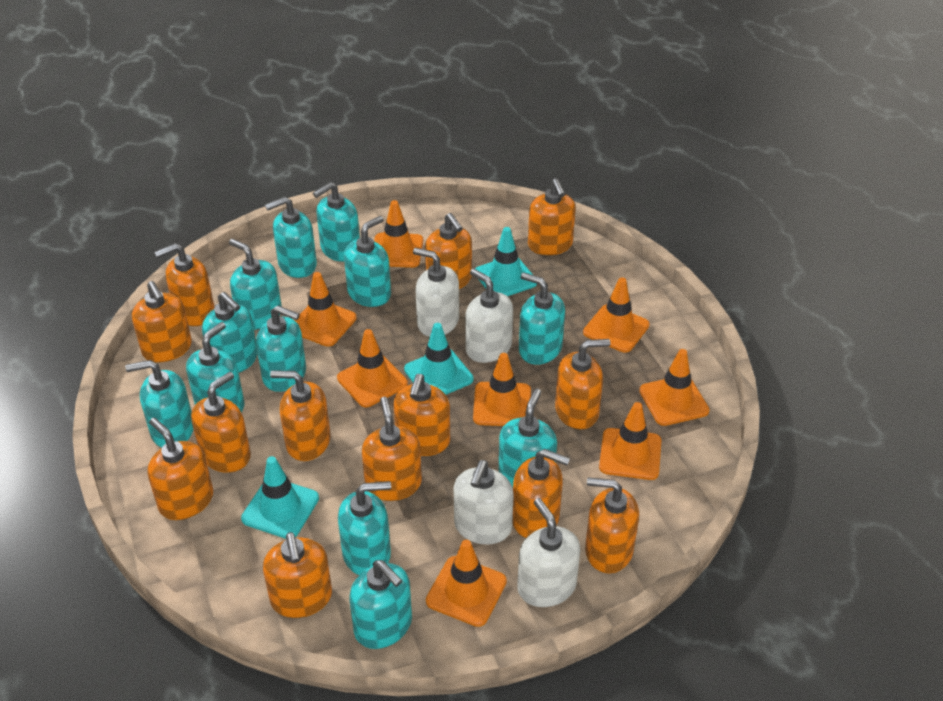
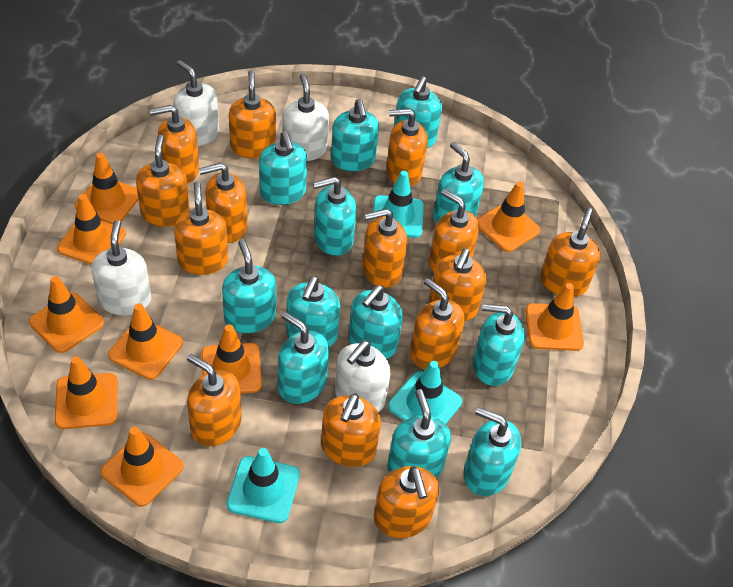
orange soap dispenser: 13 -> 14
orange traffic cone: 8 -> 9

